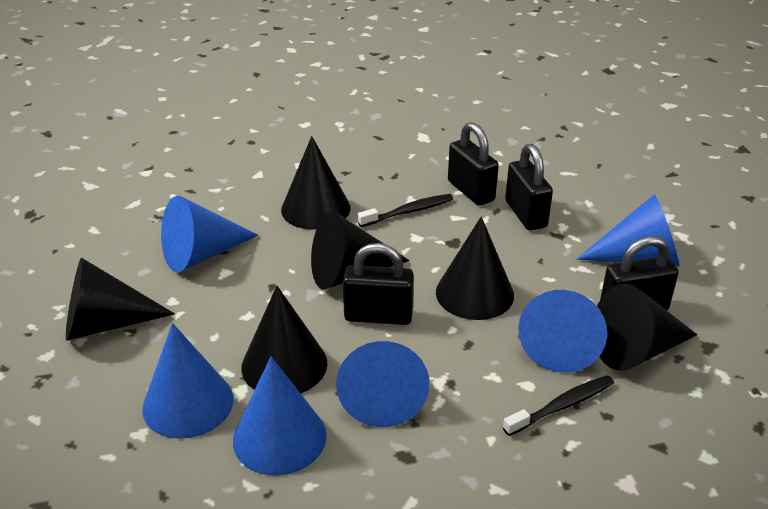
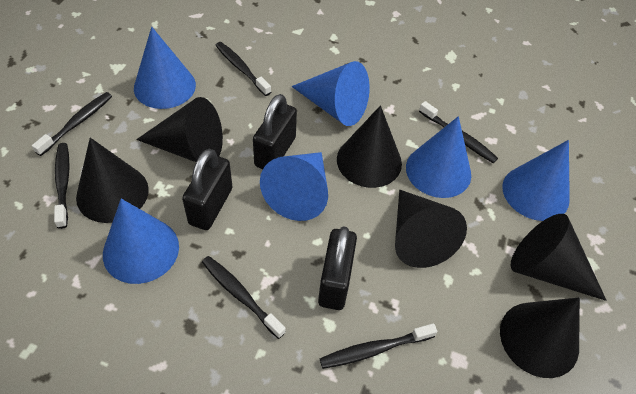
black padlock: 4 -> 3
black toothbrush: 2 -> 6

